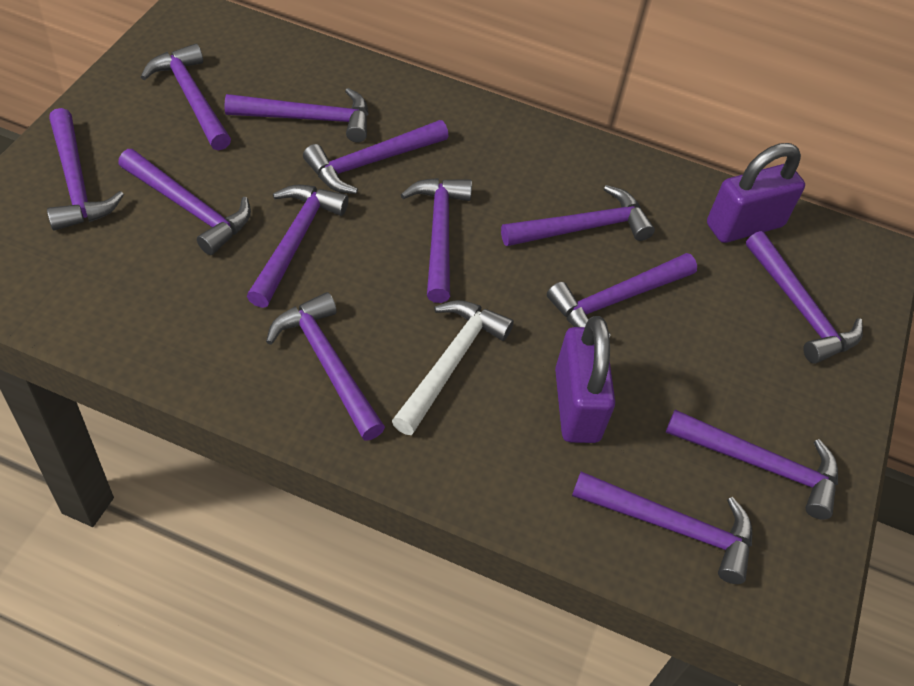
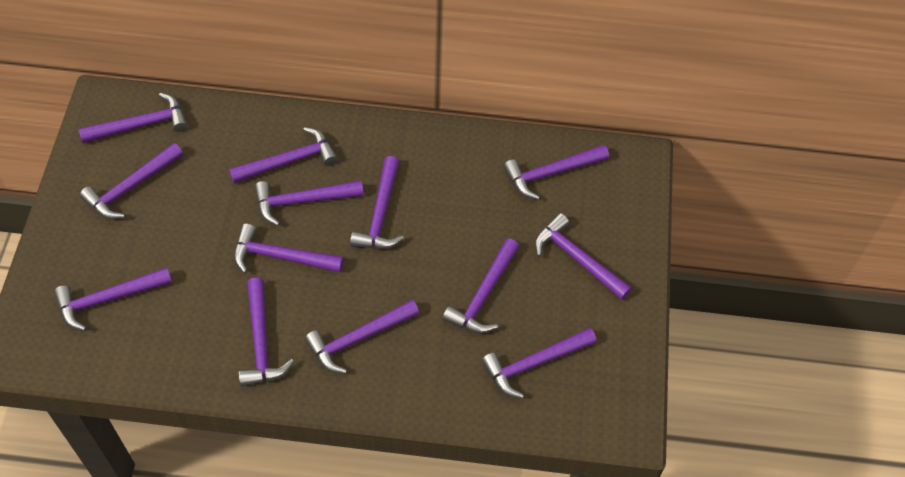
purple padlock: 2 -> 0
white hammer: 1 -> 0

